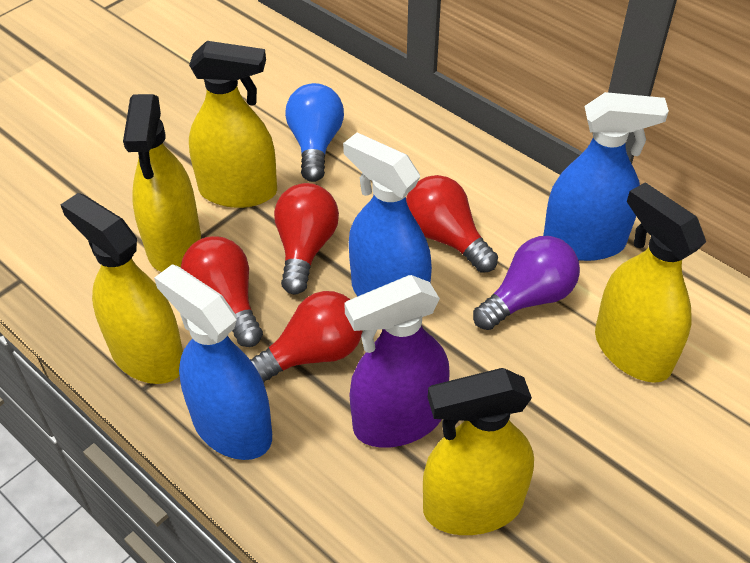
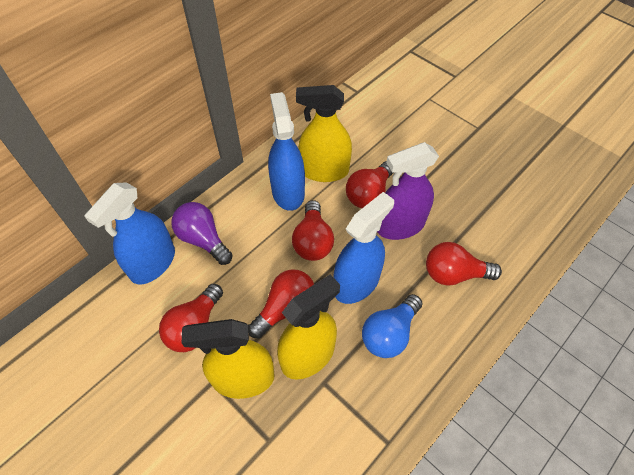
red light bulb: 4 -> 5
yellow spray bottle: 5 -> 3

